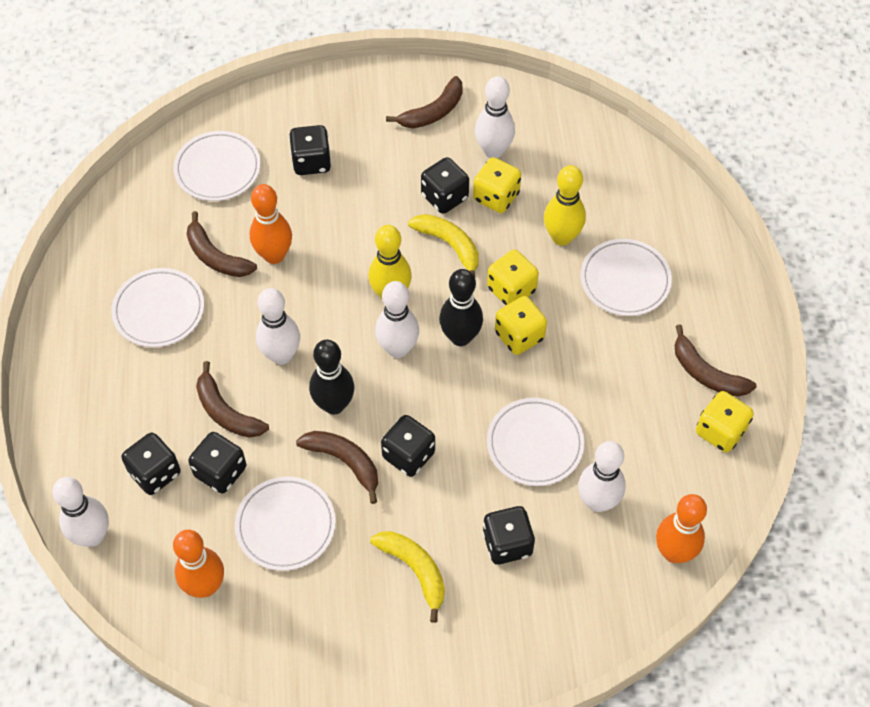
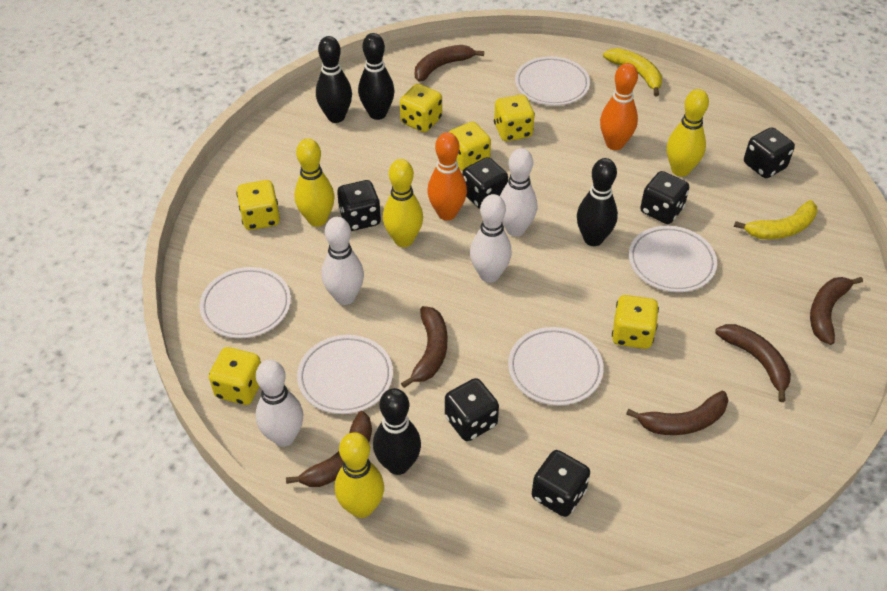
black bowling pin: 2 -> 4
brown banana: 5 -> 6
orange bowling pin: 3 -> 2
white bowling pin: 5 -> 4
yellow bowling pin: 2 -> 4
yellow dice: 4 -> 6

